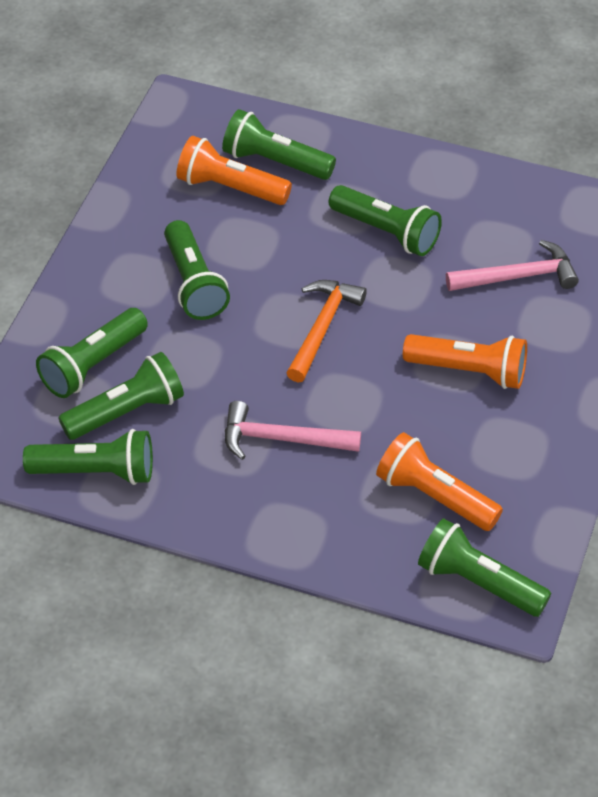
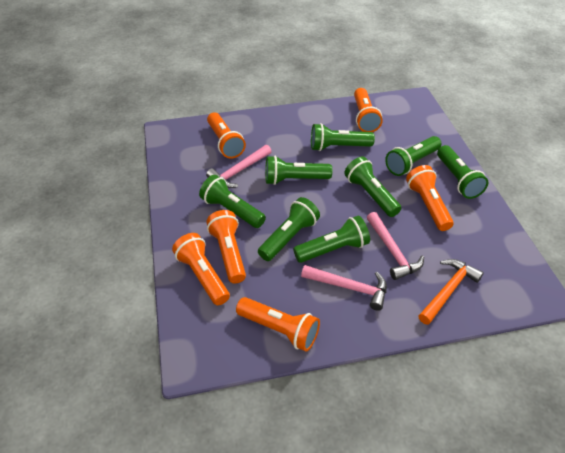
green flashlight: 7 -> 8
orange flashlight: 3 -> 6
pink hammer: 2 -> 3

